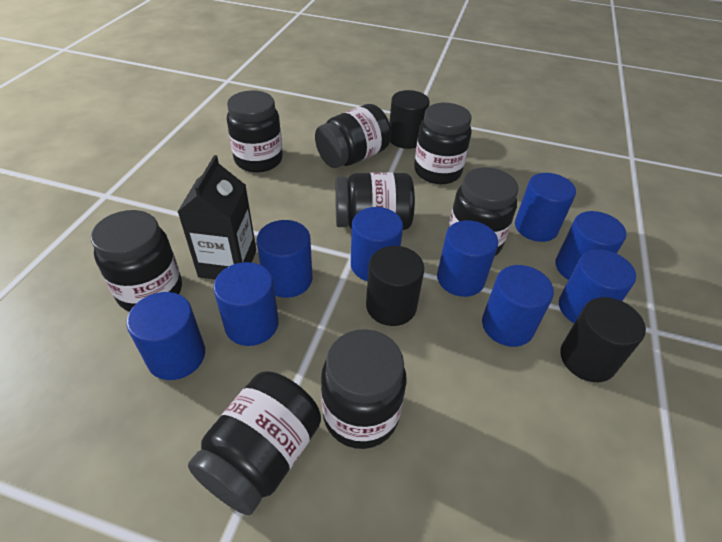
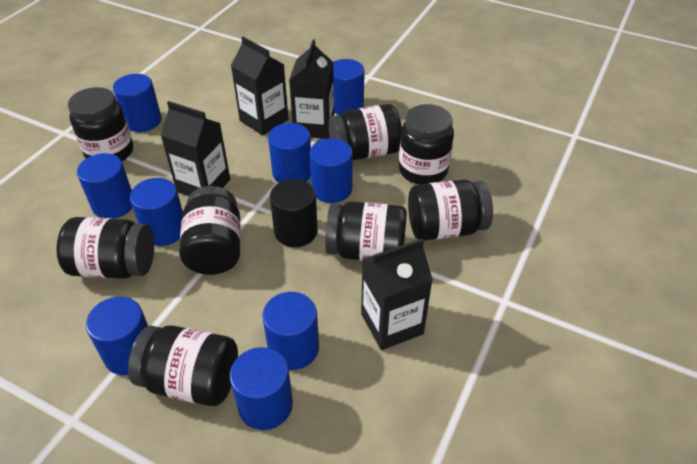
black carton: 1 -> 4
black cylinder: 3 -> 1

